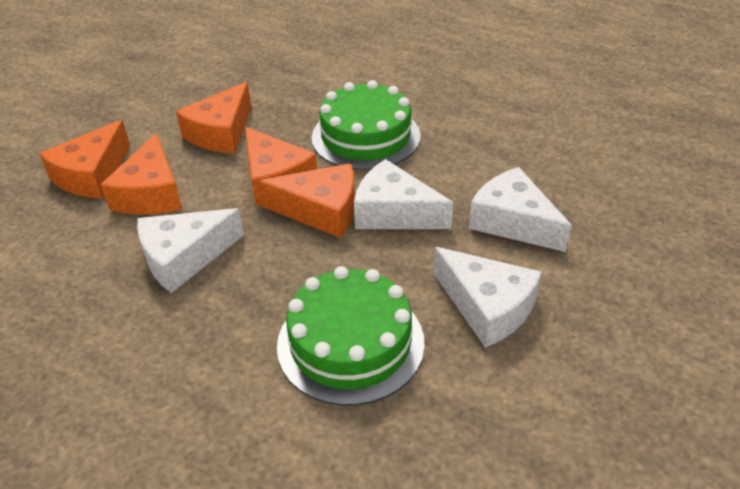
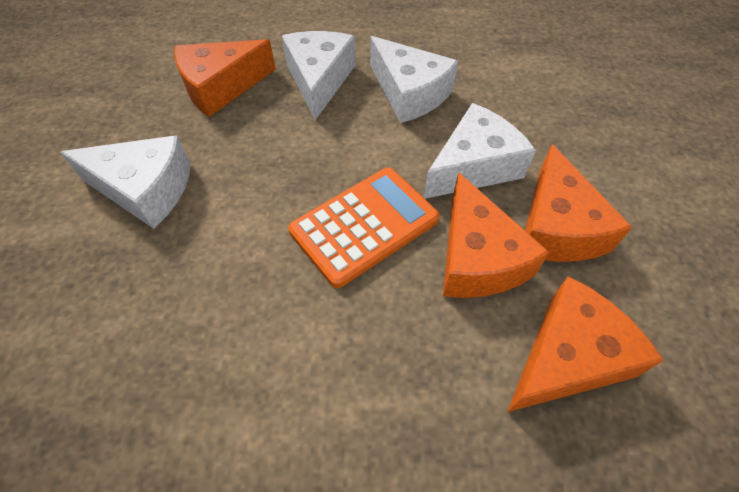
green cake: 2 -> 0
orange calculator: 0 -> 1
orange cheese: 5 -> 4

